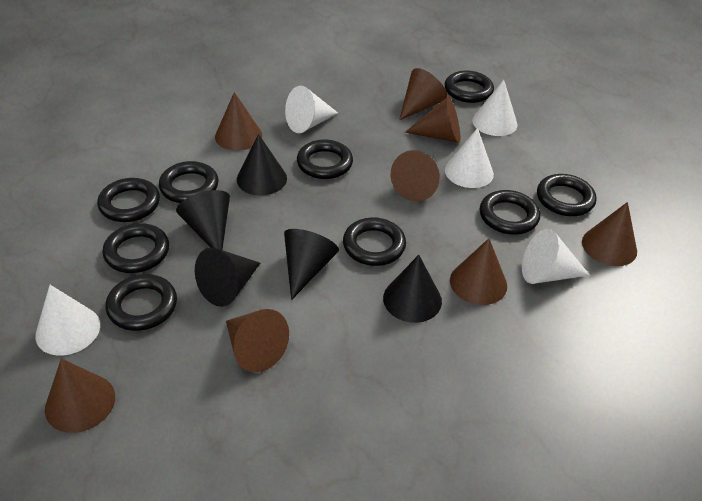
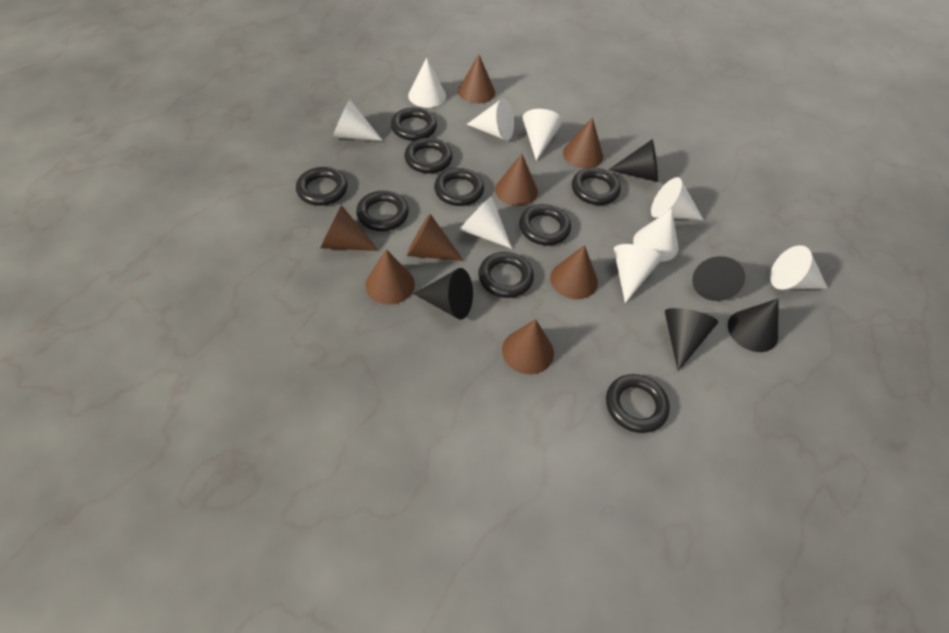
white cone: 5 -> 9

